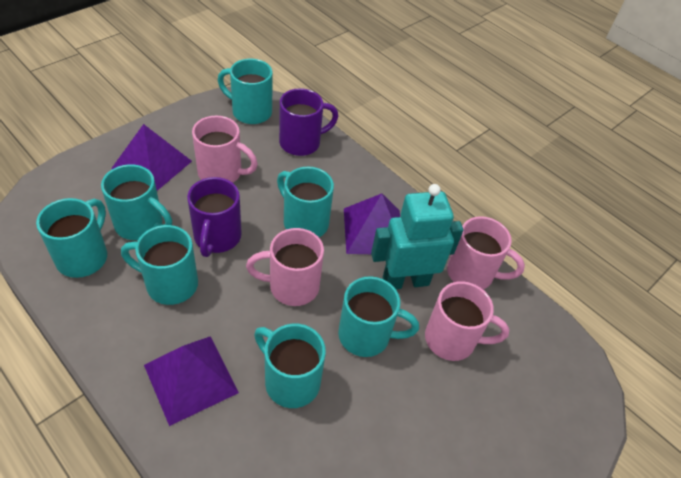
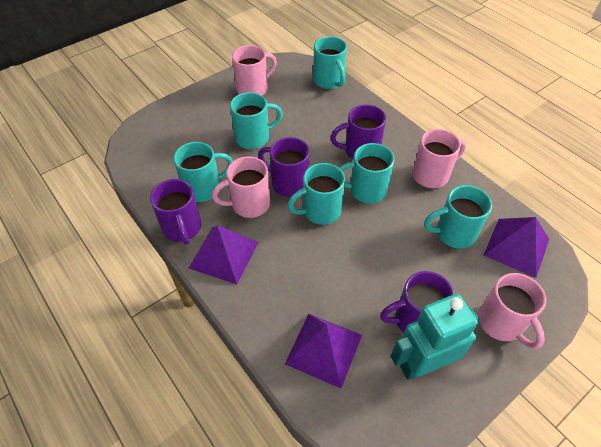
purple mug: 2 -> 4
turquoise mug: 7 -> 6

